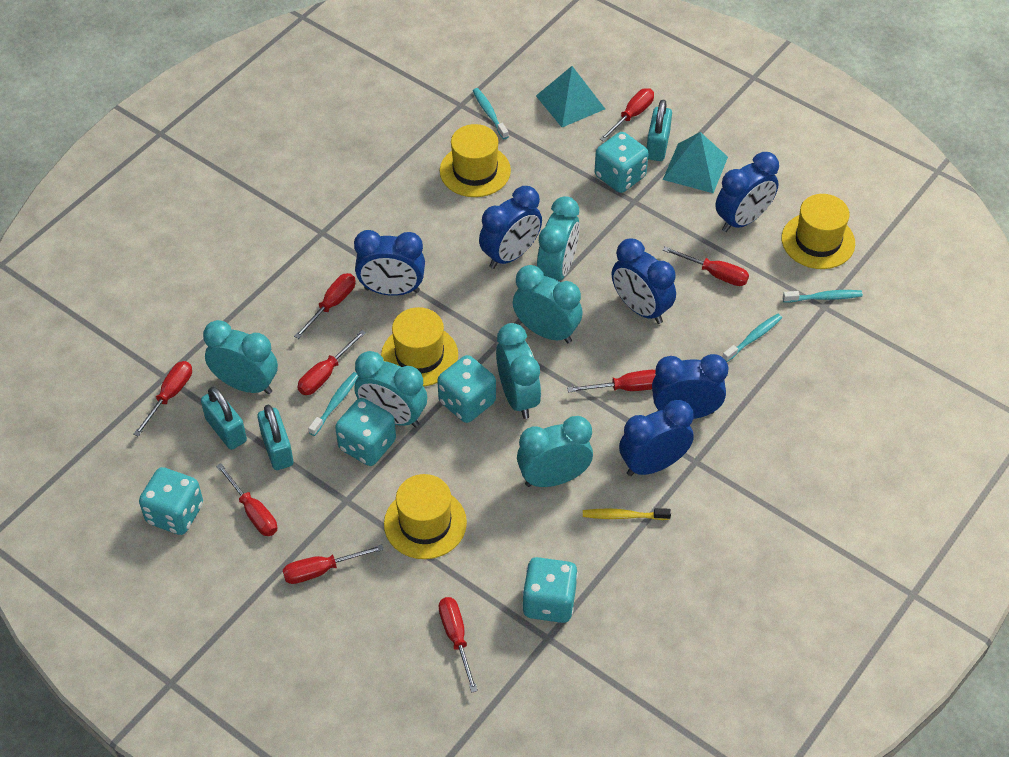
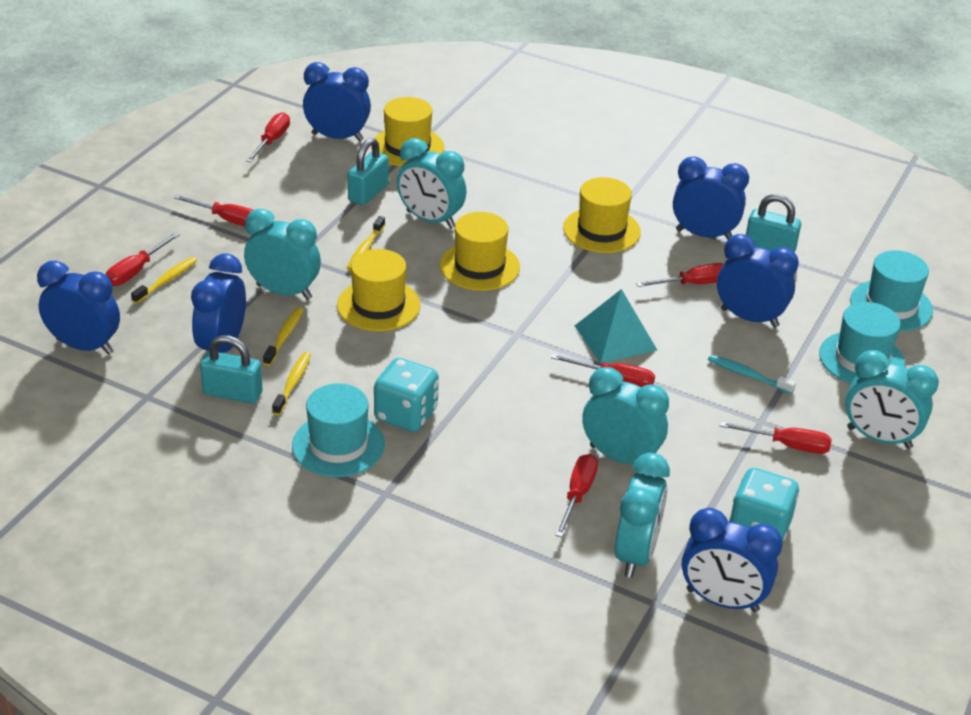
red screwdriver: 9 -> 7
turquoise clock: 6 -> 5
turquoise dice: 5 -> 2
turquoise hat: 0 -> 3
turquoise pyramid: 2 -> 1
turquoise toothbrush: 4 -> 1
yellow toothbrush: 1 -> 4

